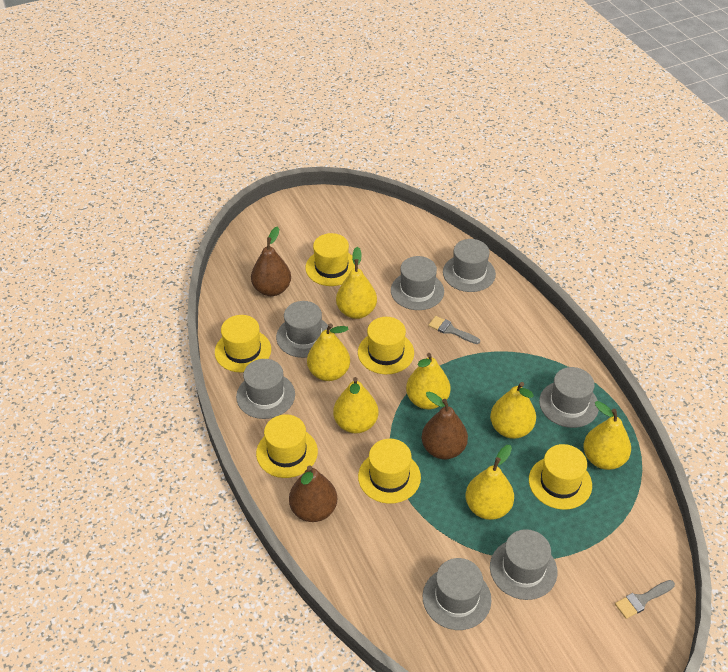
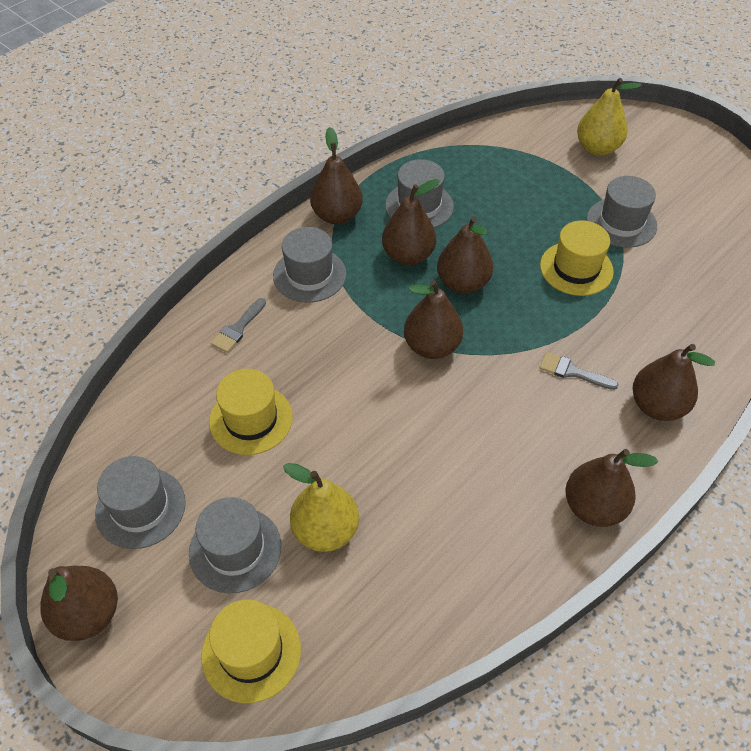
brown pear: 3 -> 7
grey hat: 7 -> 5
yellow hat: 6 -> 3
yellow pear: 7 -> 2

